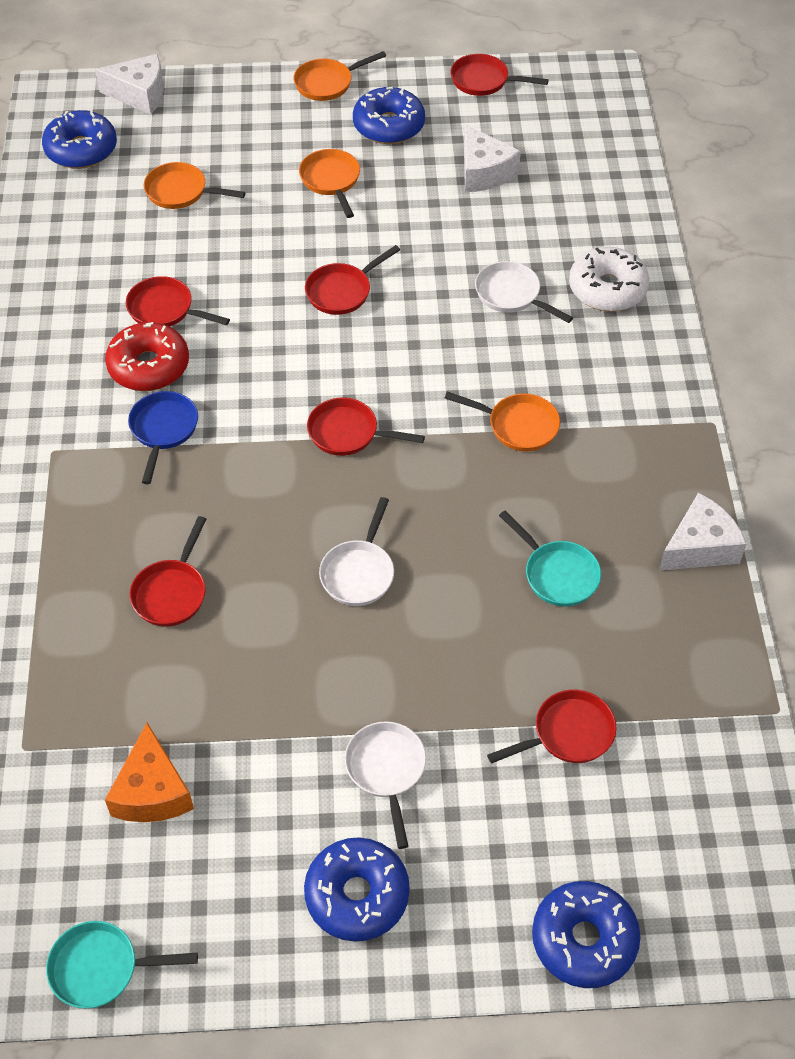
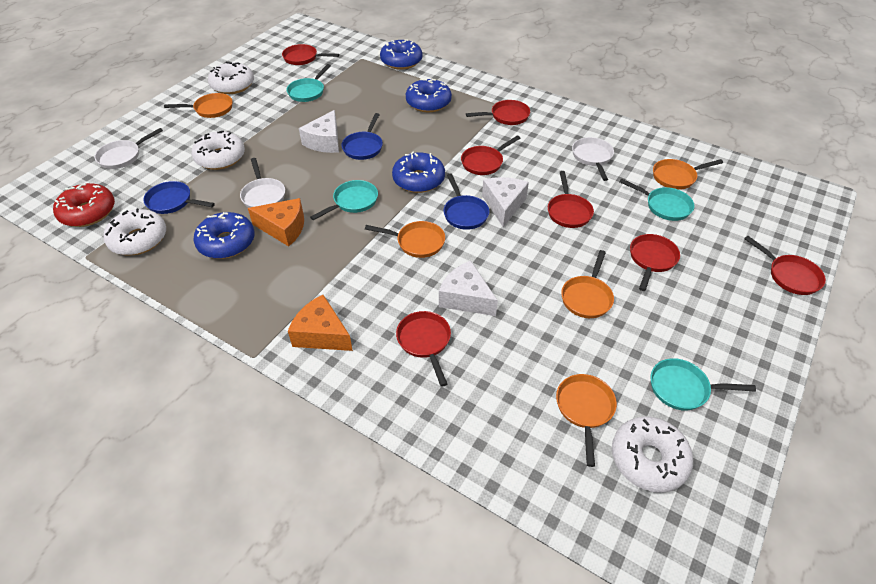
blue pan: 1 -> 3
orange cheese: 1 -> 2
orange pan: 4 -> 5
red pan: 6 -> 7
turquoise pan: 2 -> 4
white donut: 1 -> 4

